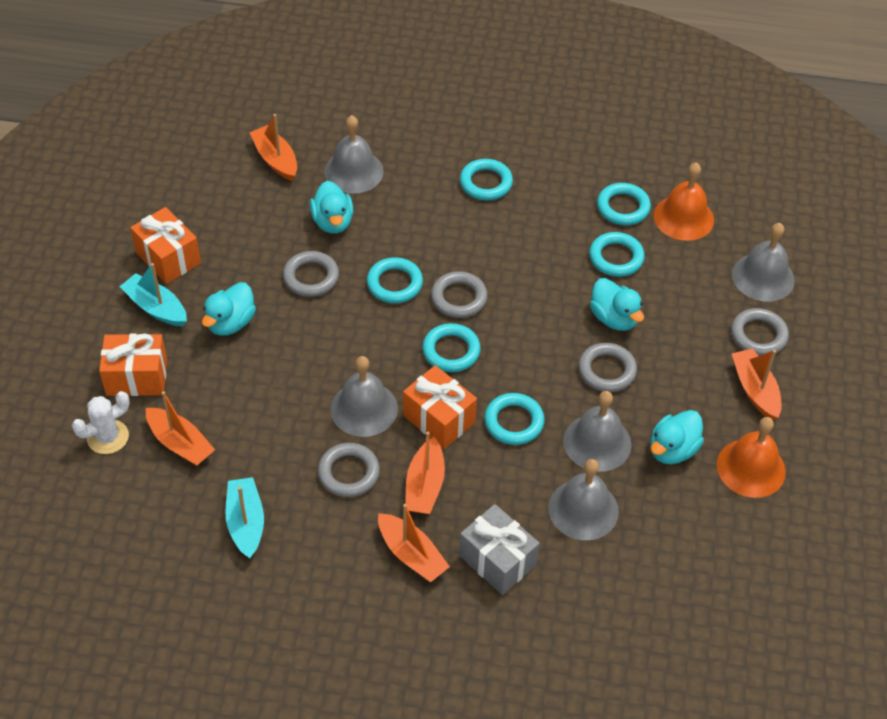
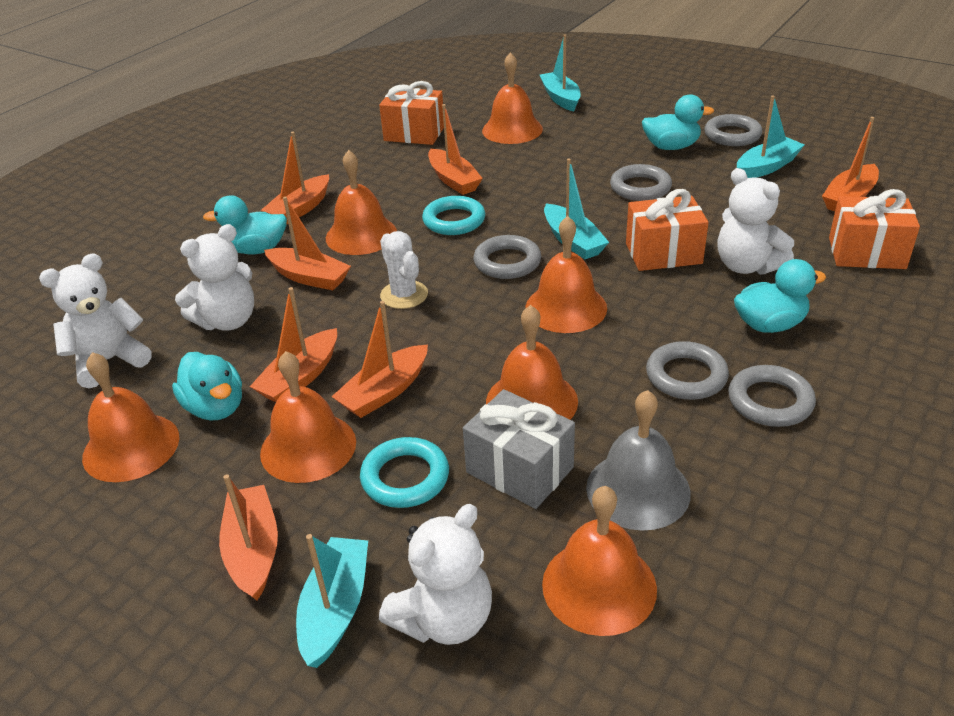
grey bell: 5 -> 1
orange bell: 2 -> 7
orange boat: 5 -> 7
turquoise boat: 2 -> 4
turquoise ring: 6 -> 2
white teddy bear: 0 -> 4

